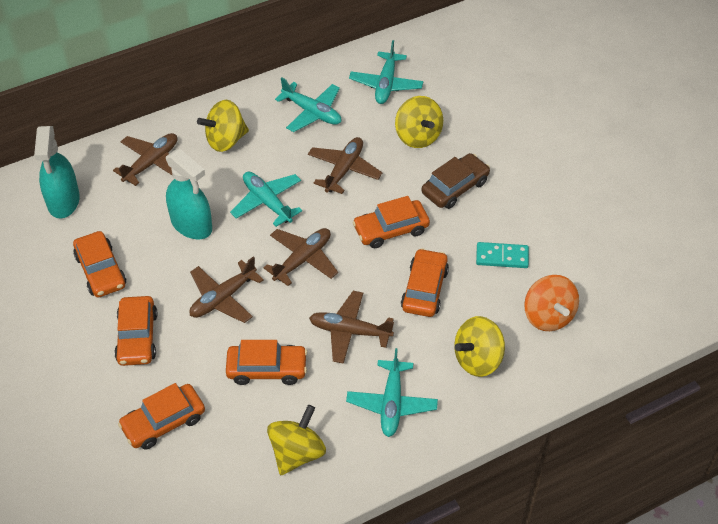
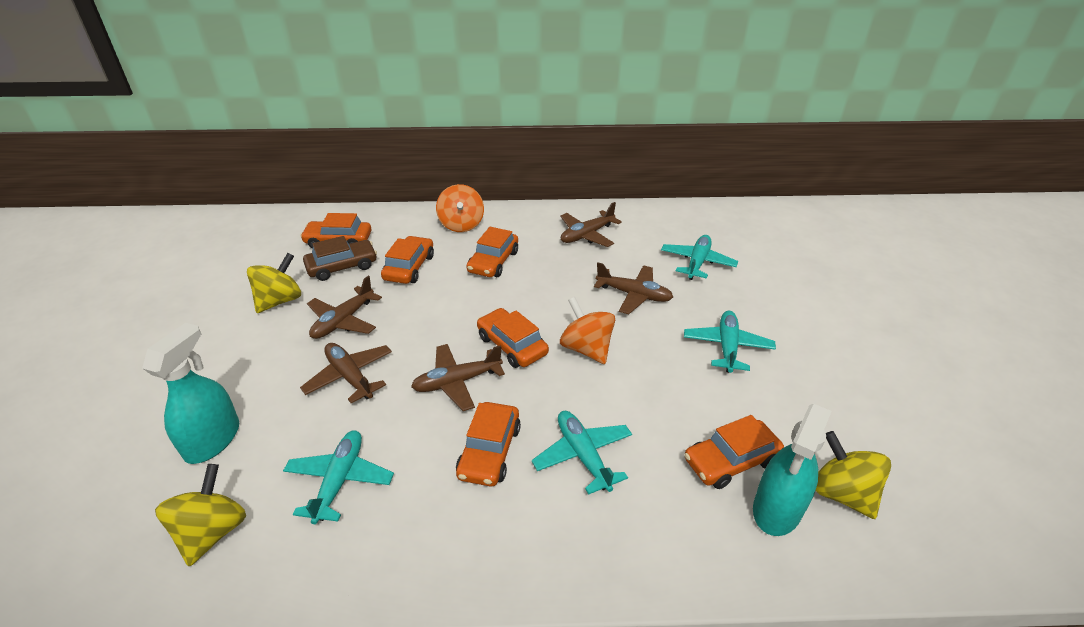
orange spinning top: 1 -> 2
turquoise domino: 1 -> 0
yellow spinning top: 4 -> 3

